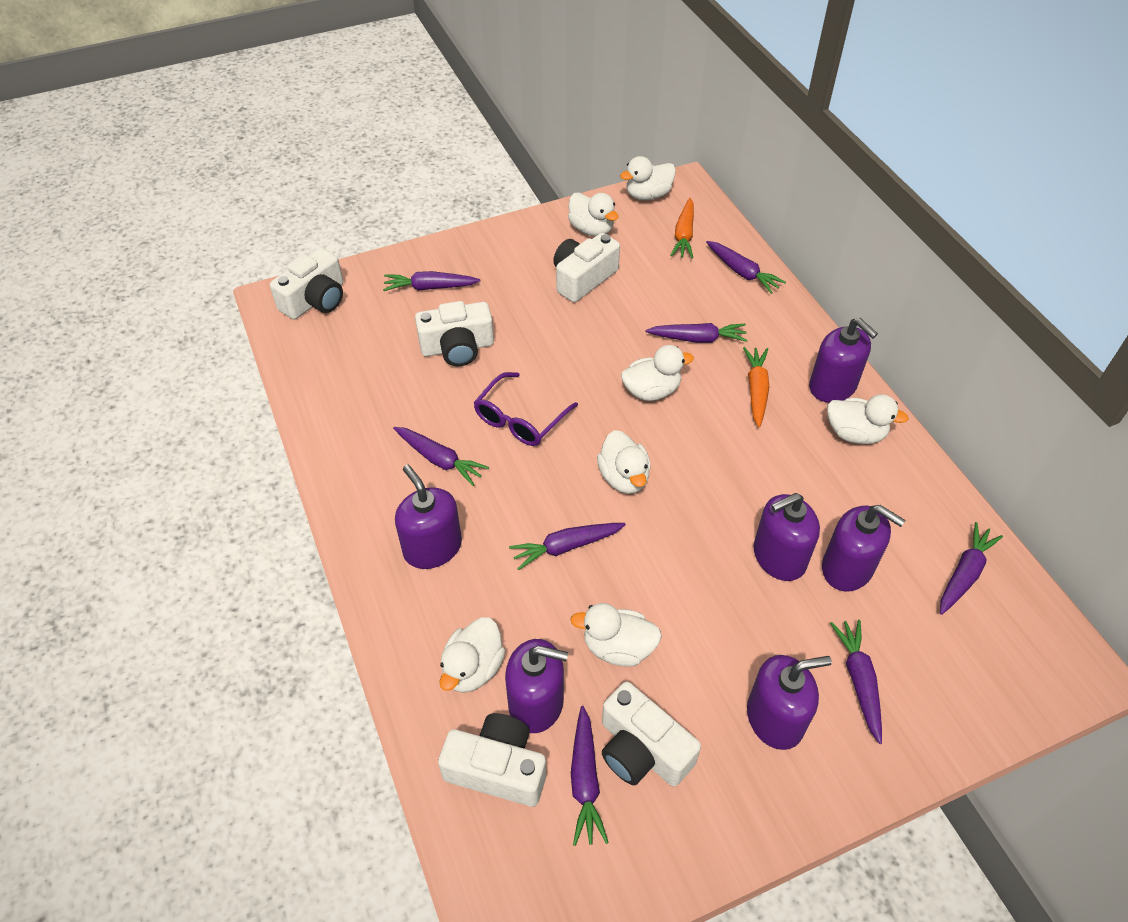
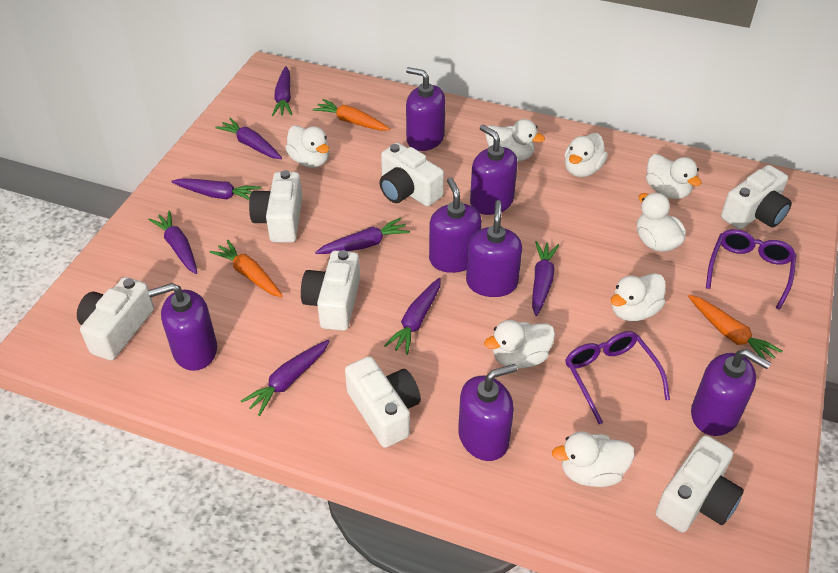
orange carrot: 2 -> 3
purple glasses: 1 -> 2
purple soap dispenser: 6 -> 7
white camera: 5 -> 7
white duck: 7 -> 8

